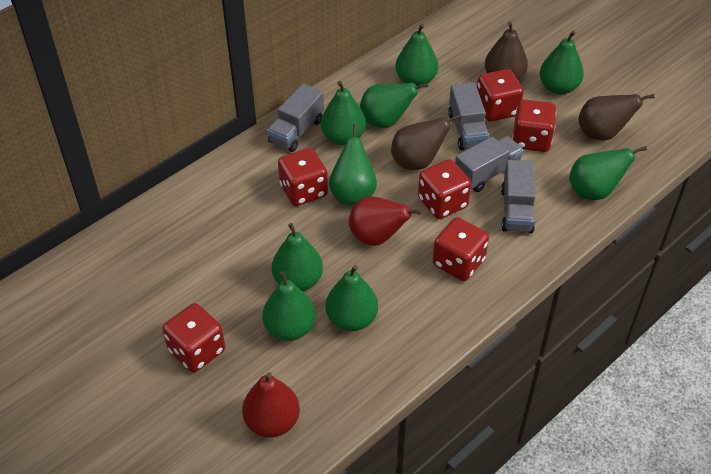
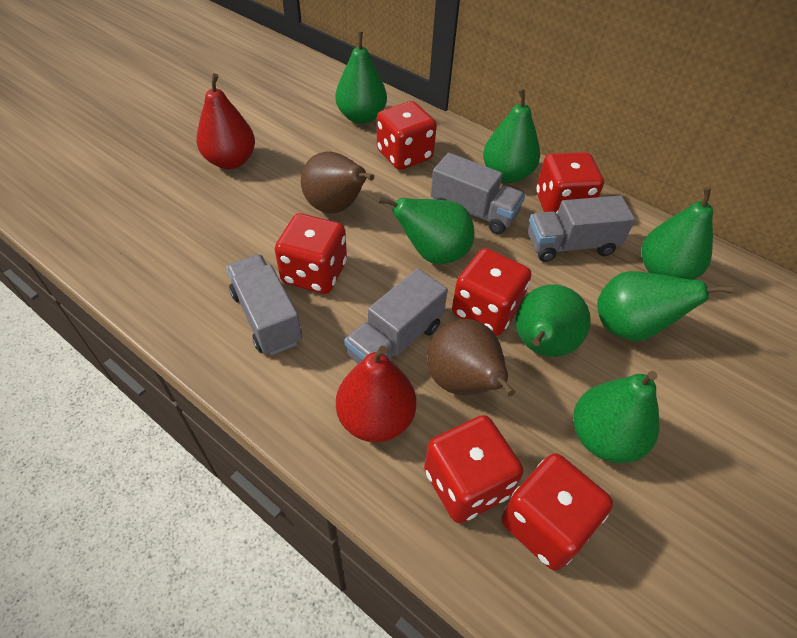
brown pear: 3 -> 2
green pear: 9 -> 7

